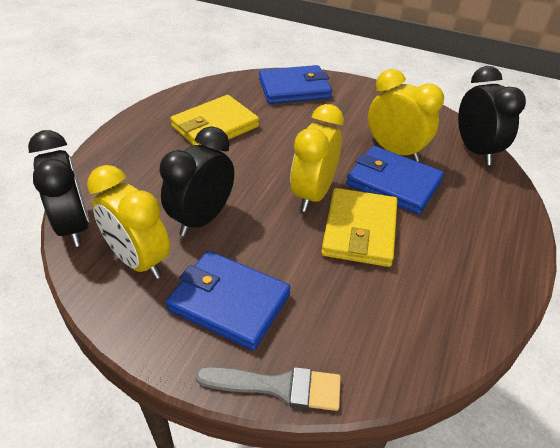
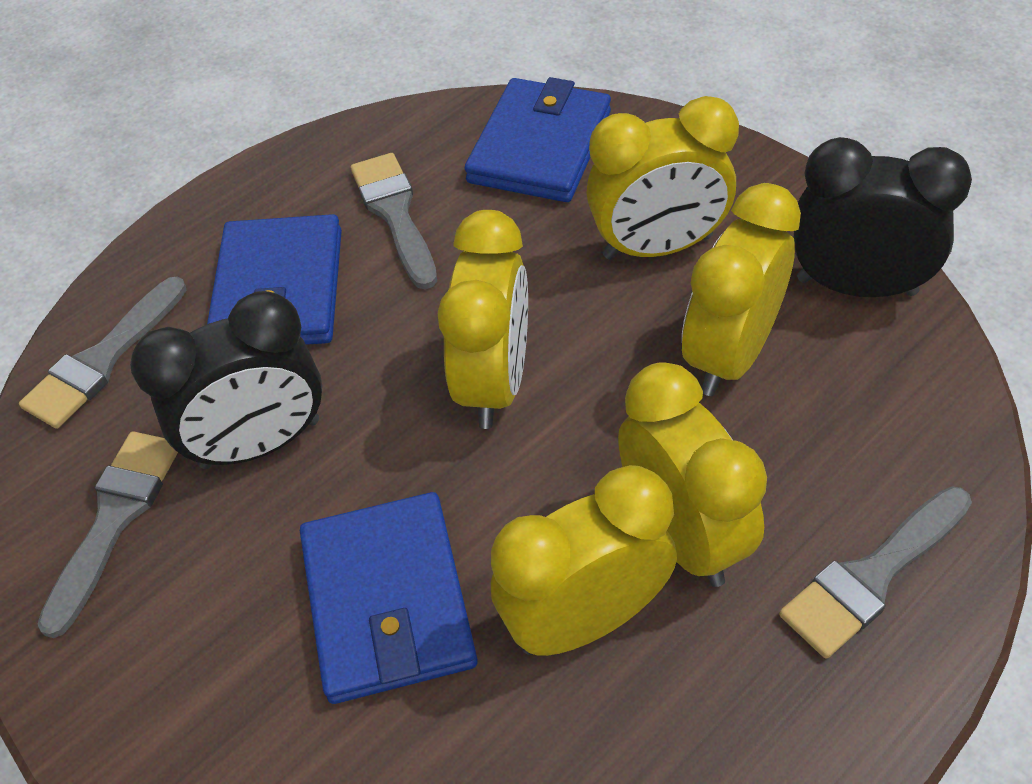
black clock: 3 -> 2
grey brush: 1 -> 4
yellow clock: 3 -> 5
yellow wallet: 2 -> 0

